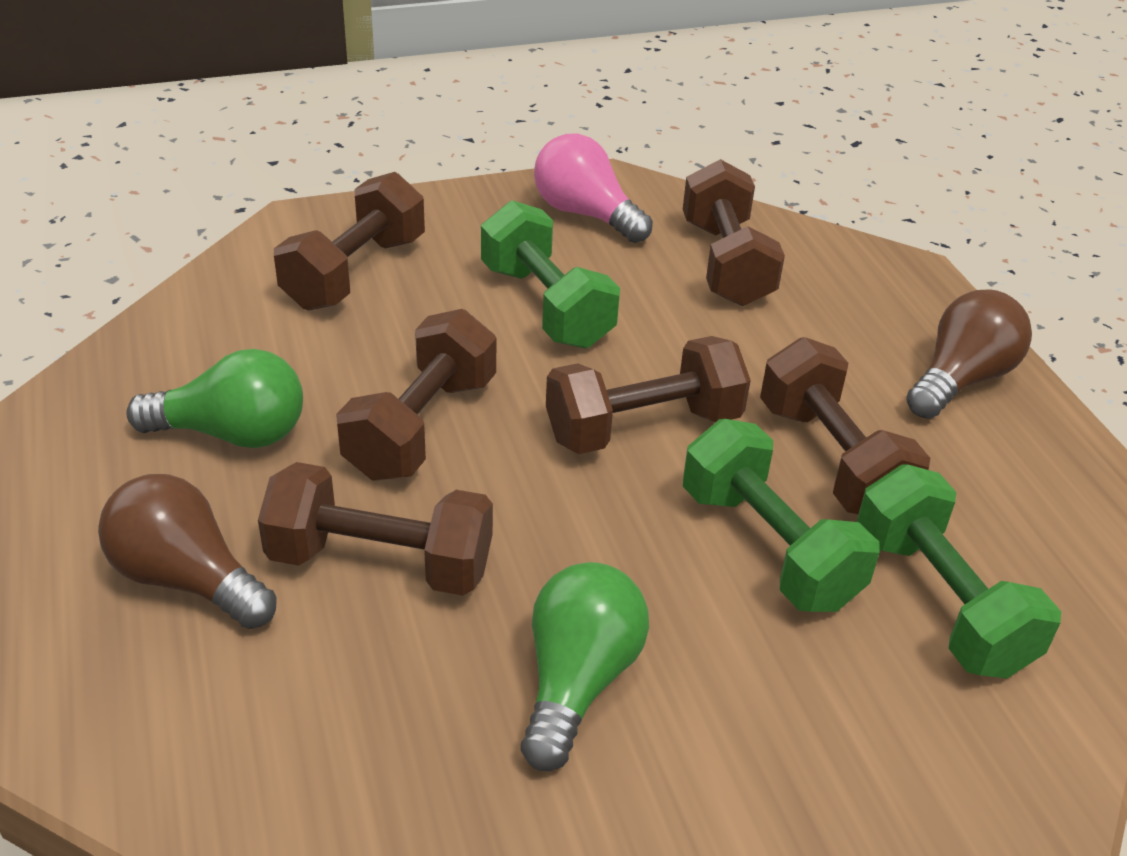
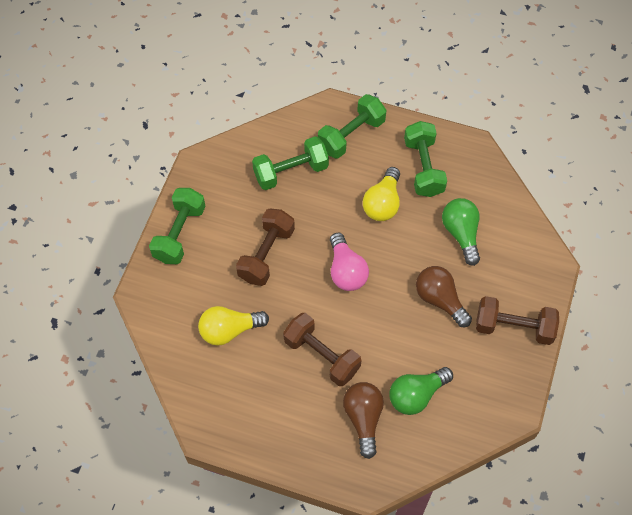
brown dumbbell: 6 -> 3
green dumbbell: 3 -> 4
yellow light bulb: 0 -> 2

